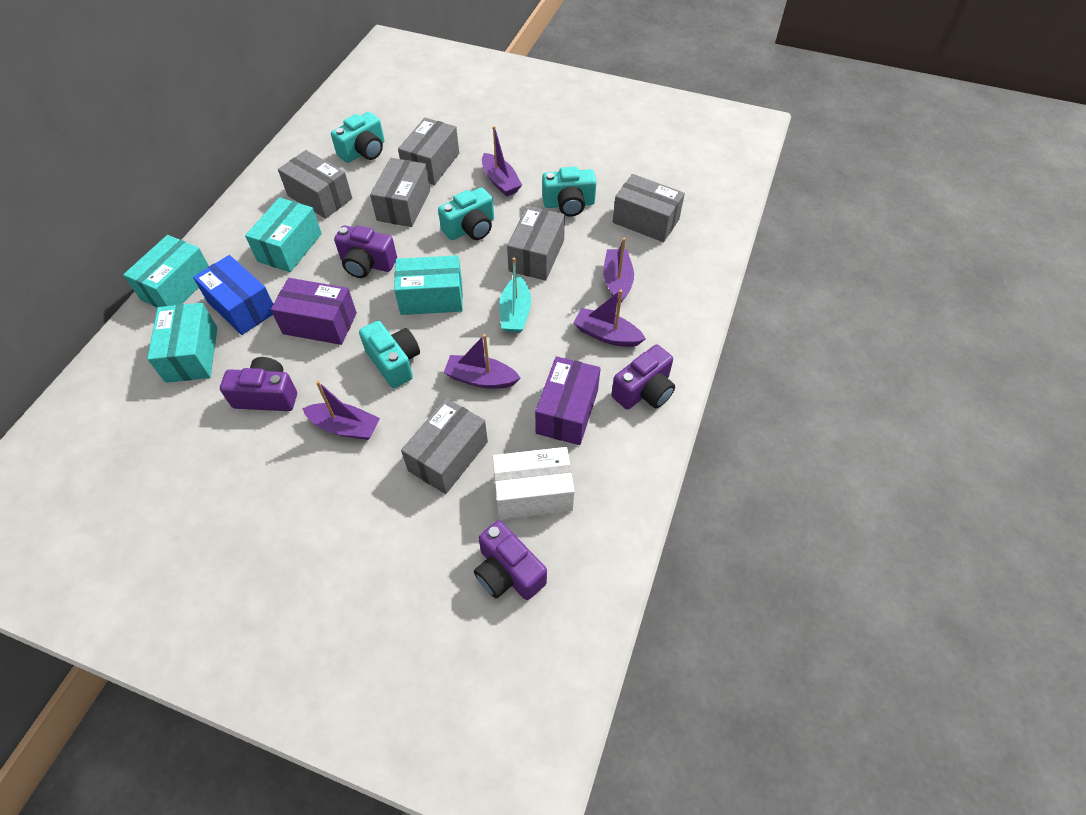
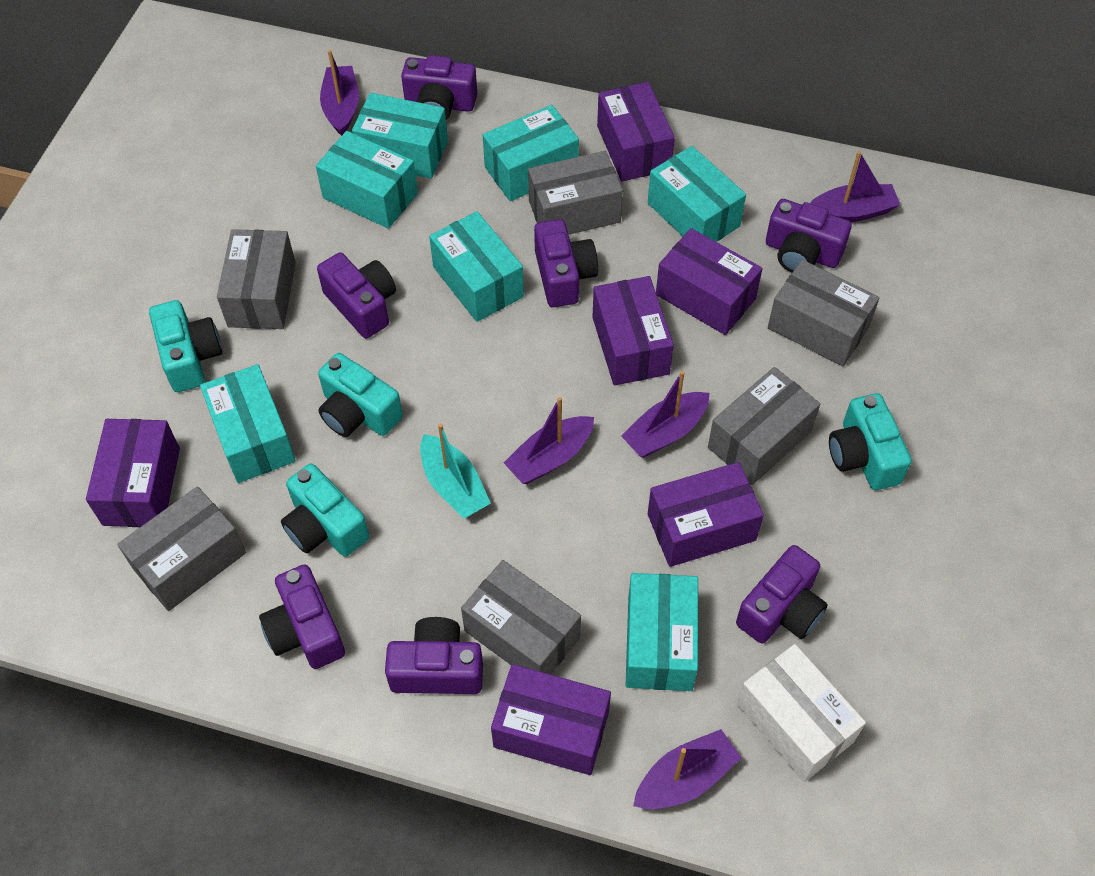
blue box: 1 -> 0
purple box: 2 -> 6
purple camera: 4 -> 7
turquoise box: 4 -> 7

